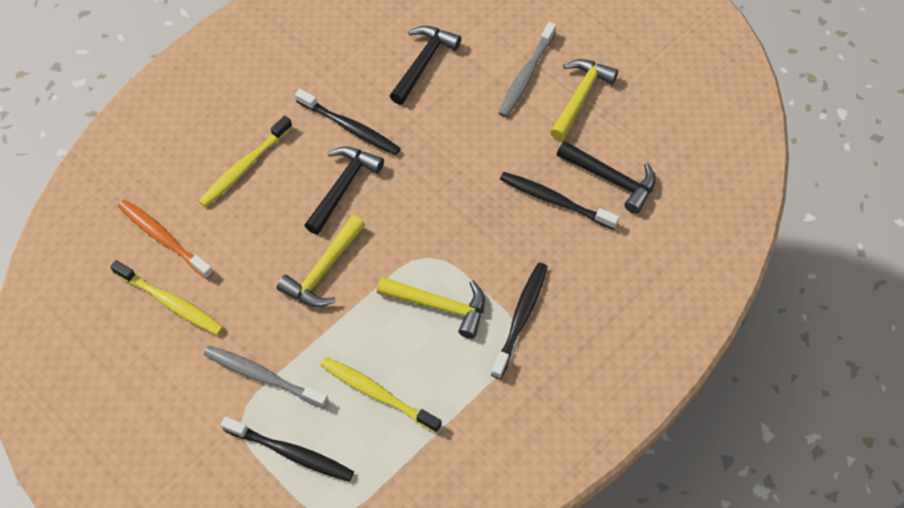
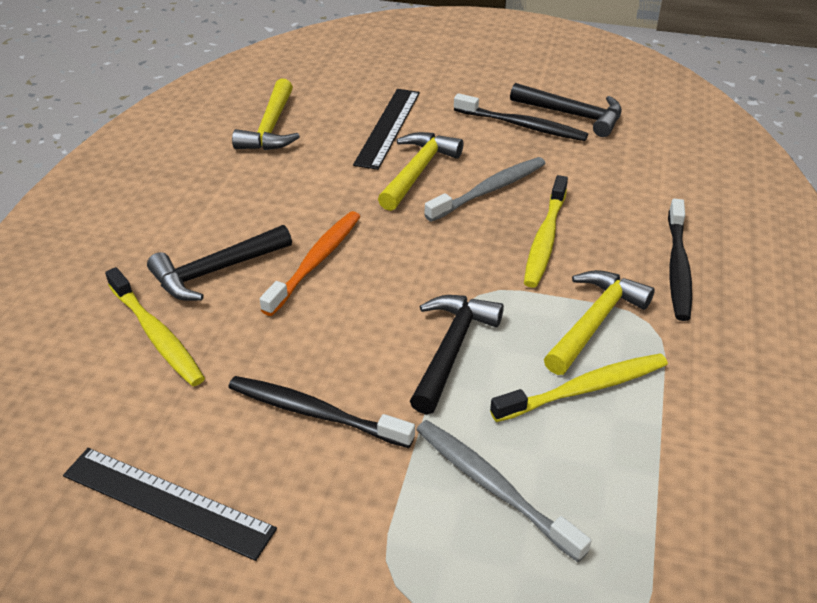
black ruler: 0 -> 2
black toothbrush: 4 -> 3

